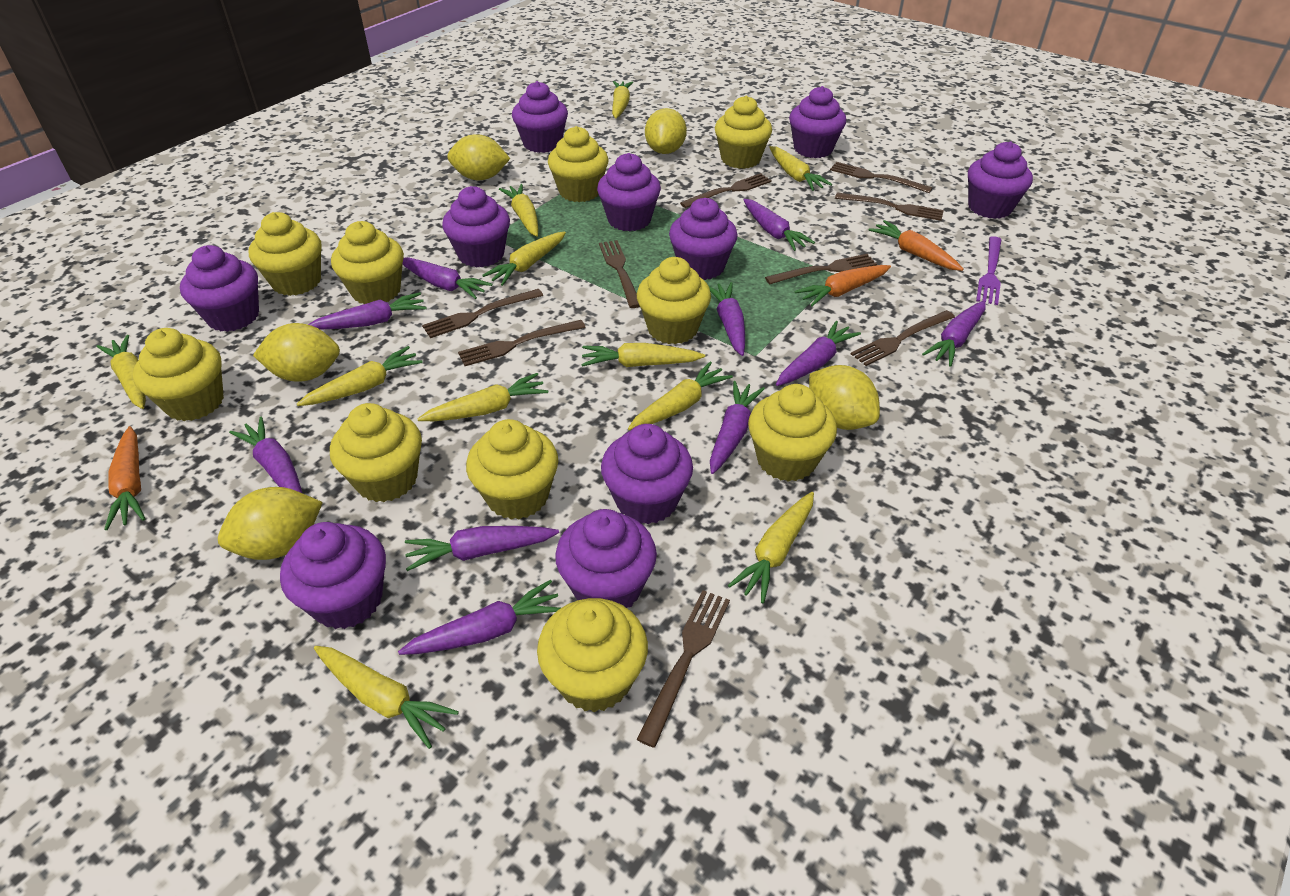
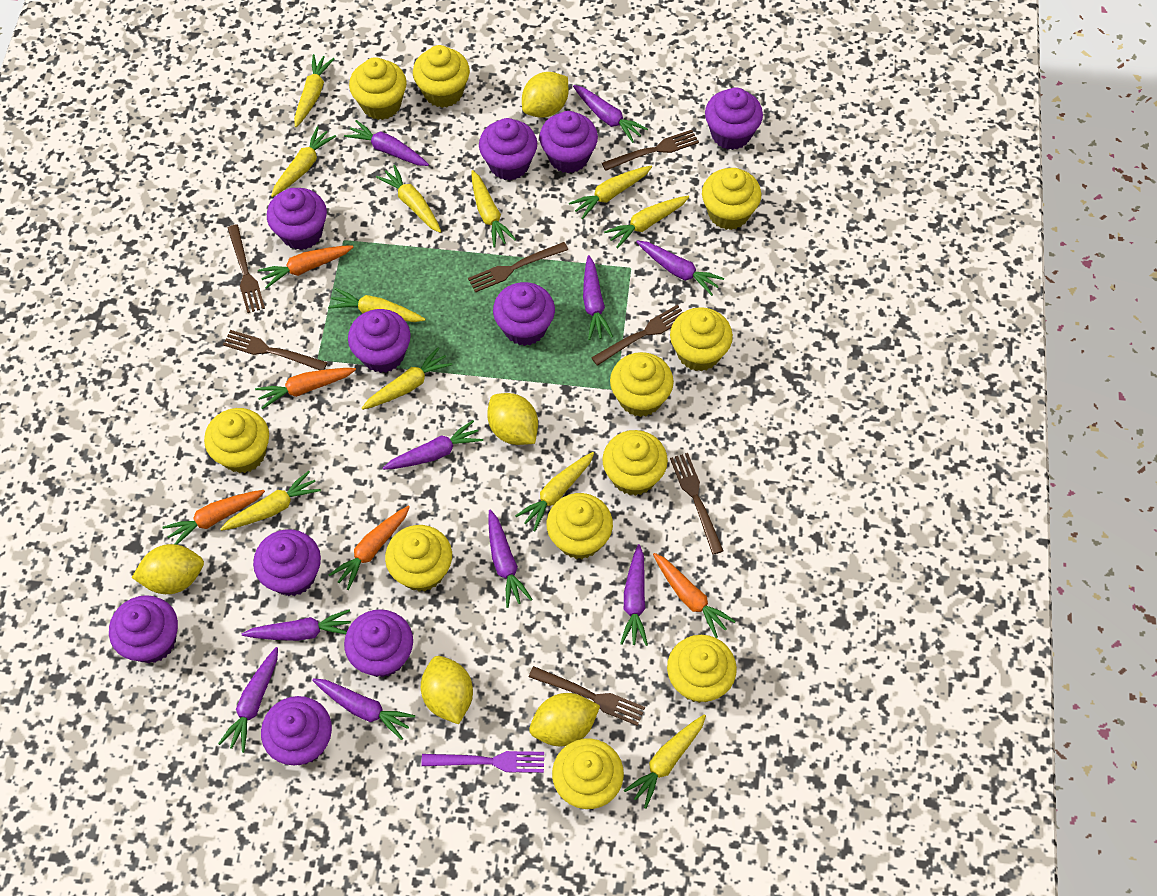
brown fork: 9 -> 7
orange carrot: 3 -> 5
yellow cupcake: 10 -> 11

